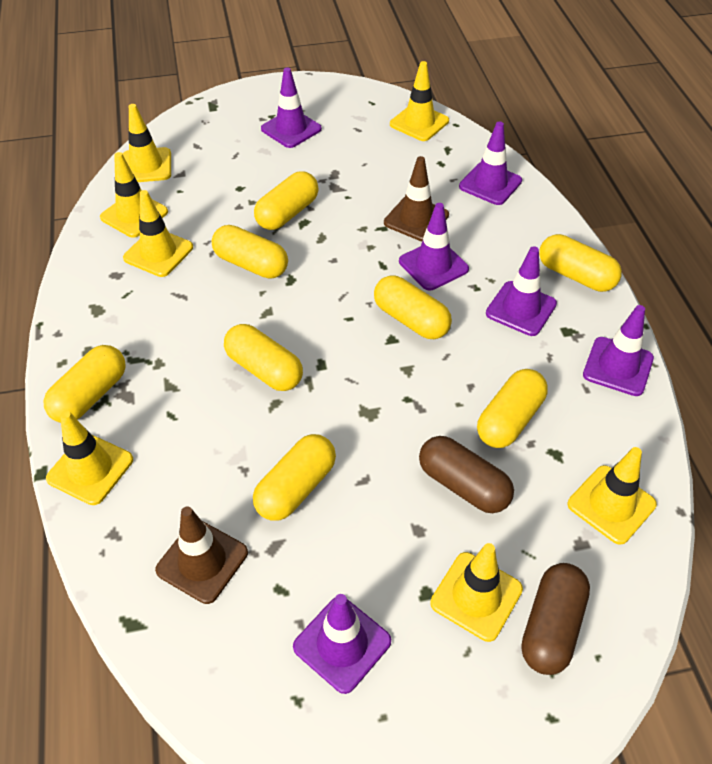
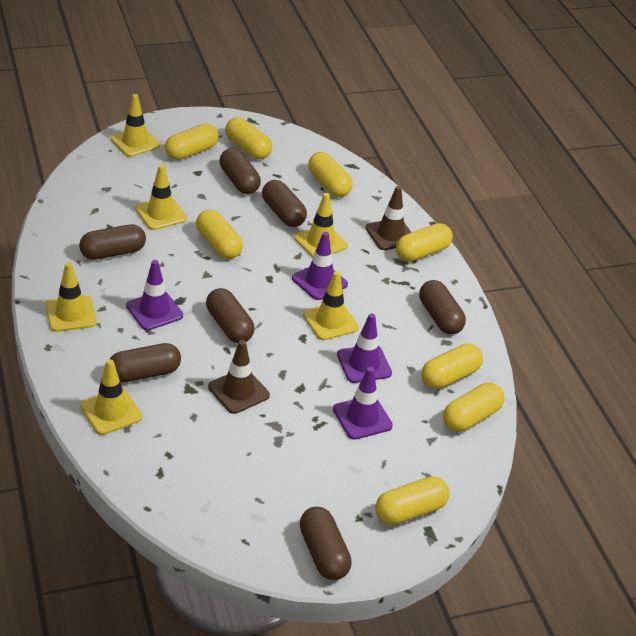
brown capsule: 2 -> 7
purple traffic cone: 6 -> 4
yellow traffic cone: 7 -> 6

